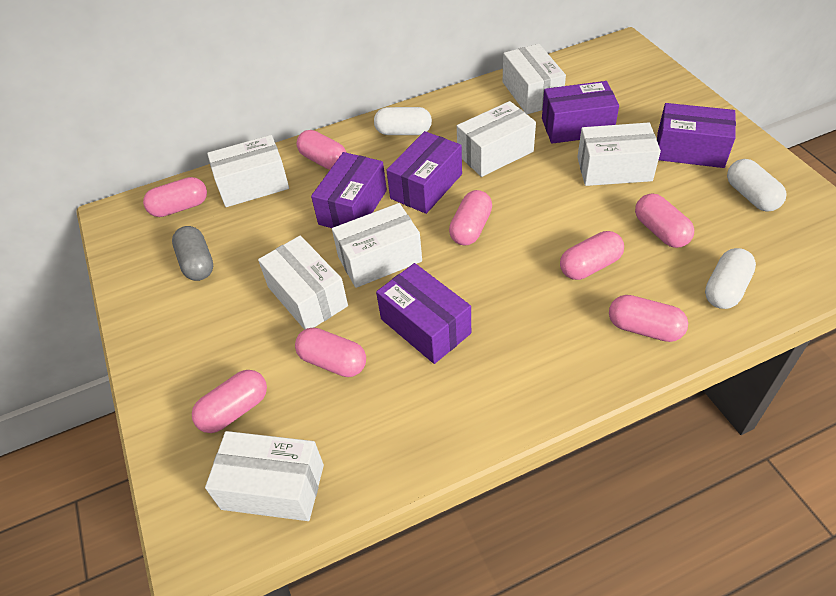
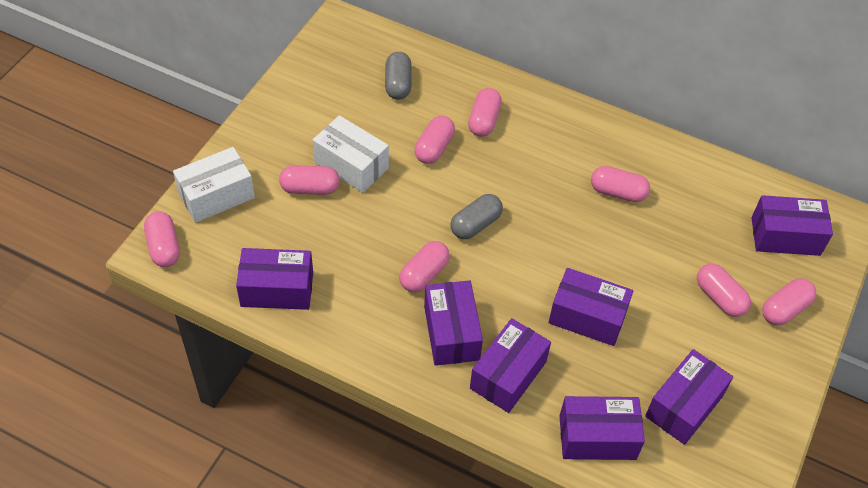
grey capsule: 1 -> 2
purple box: 5 -> 7
white box: 7 -> 2
white capsule: 3 -> 0

